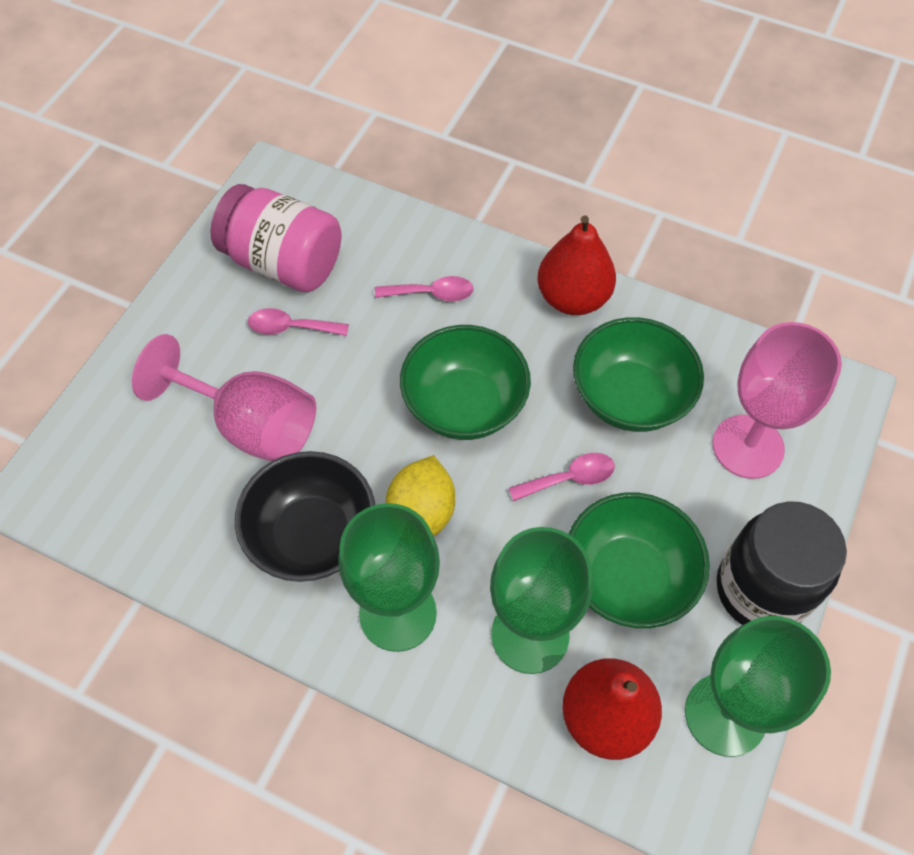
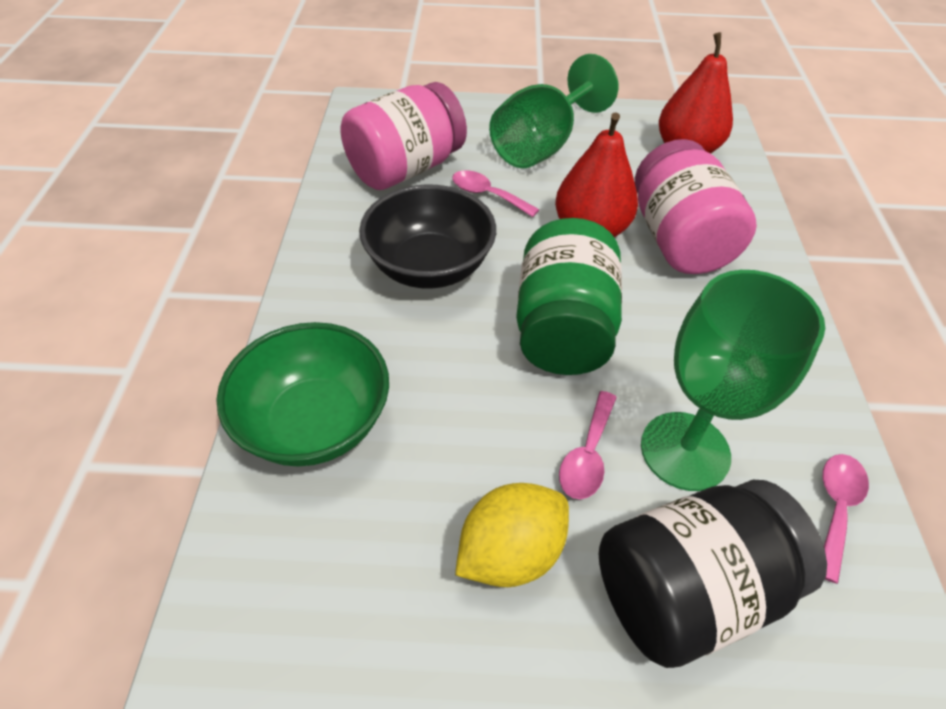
green bowl: 3 -> 1
green goblet: 3 -> 2
green jar: 0 -> 1
pink goblet: 2 -> 0
pink jar: 1 -> 2

